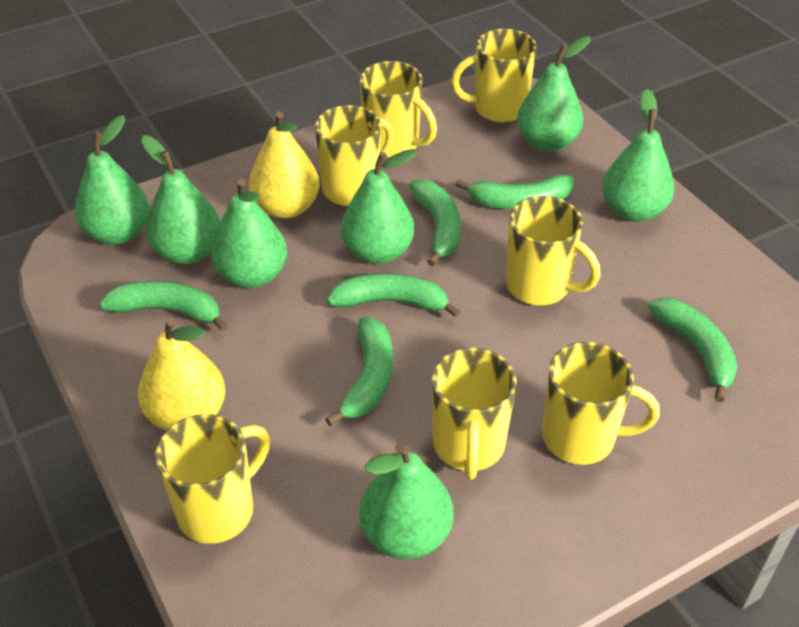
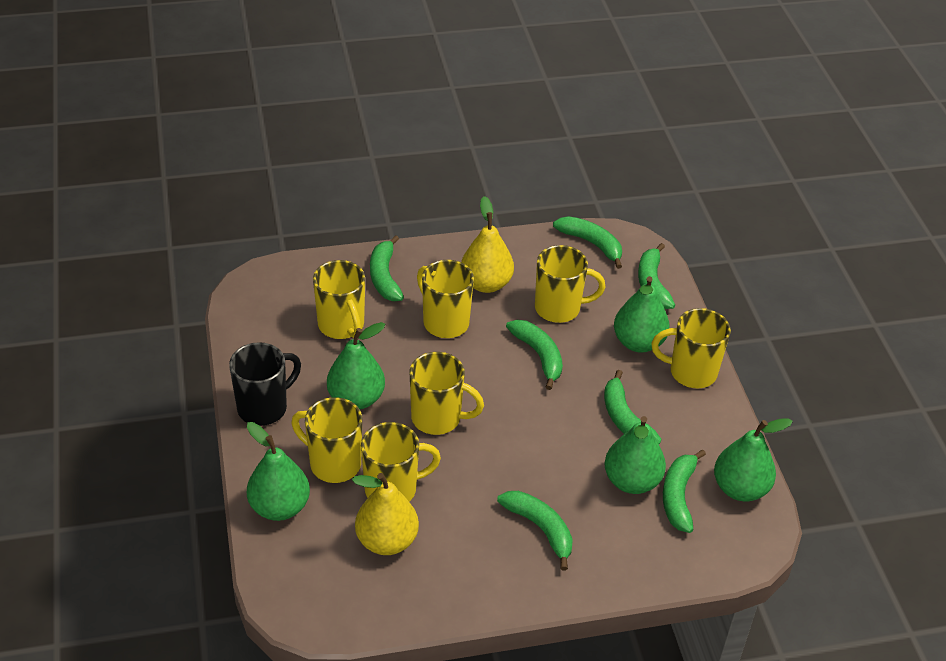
black mug: 0 -> 1
green banana: 6 -> 7
green pear: 7 -> 5

